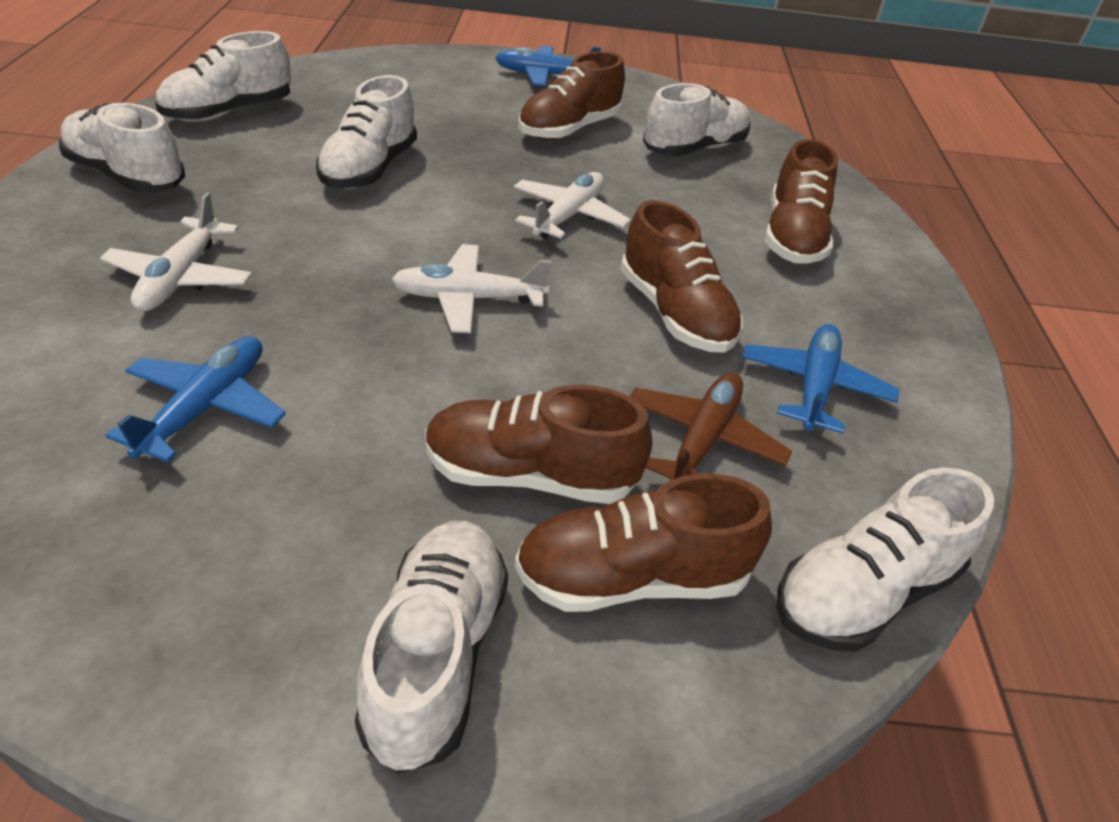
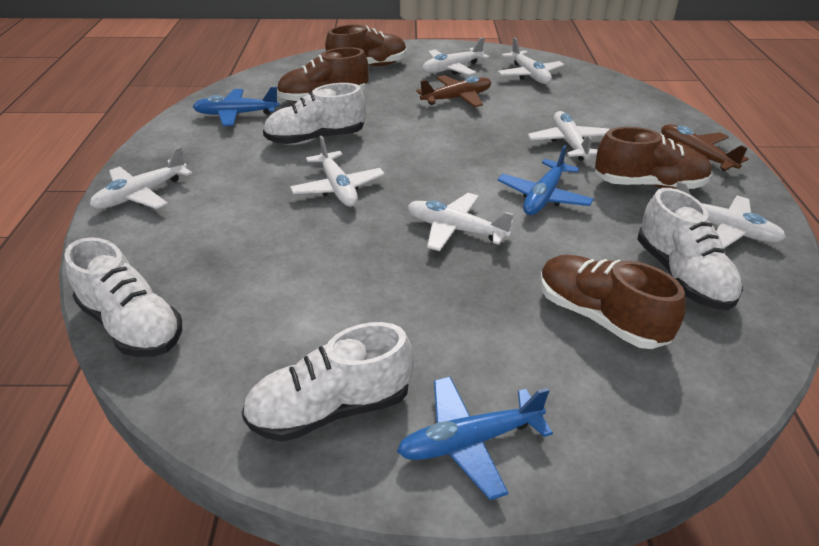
brown plane: 1 -> 2
brown shoe: 5 -> 4
white plane: 3 -> 7
white shoe: 6 -> 4

